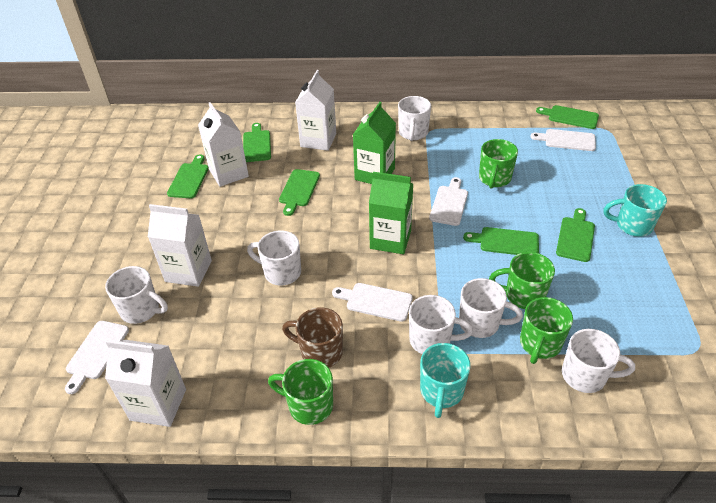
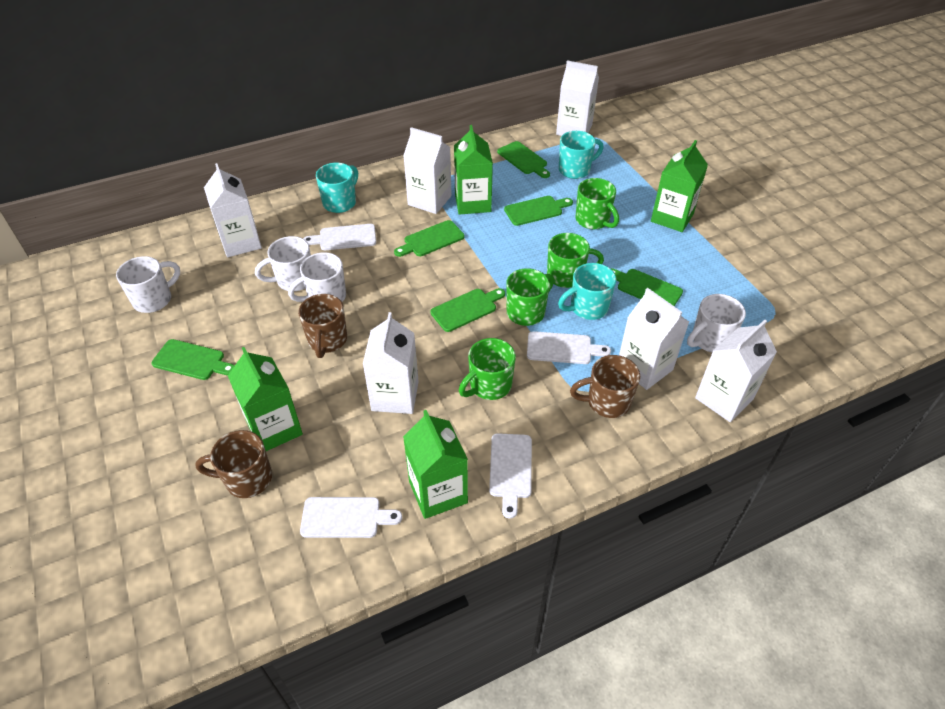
brown mug: 1 -> 3
green carton: 2 -> 4
turquoise mug: 2 -> 3
white carton: 4 -> 6
white mug: 6 -> 4

